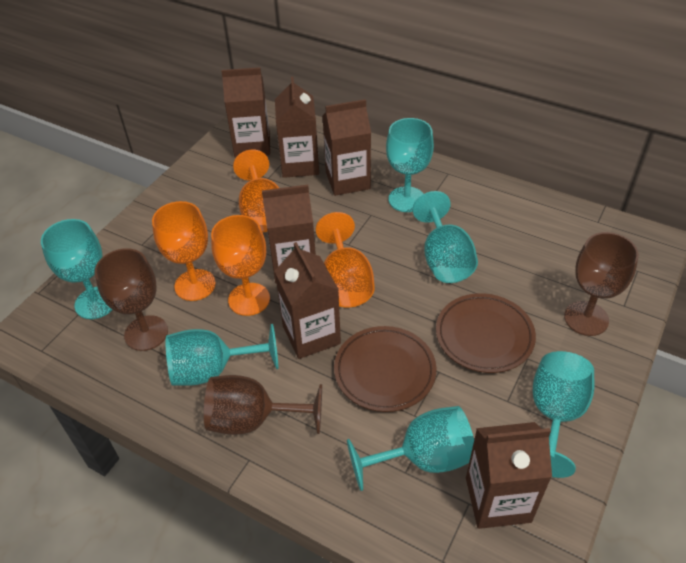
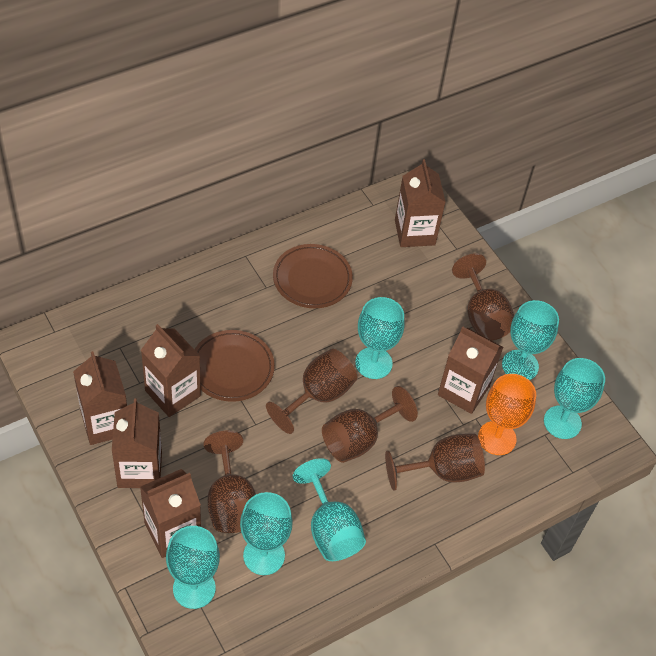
brown goblet: 3 -> 5
orange goblet: 4 -> 1

